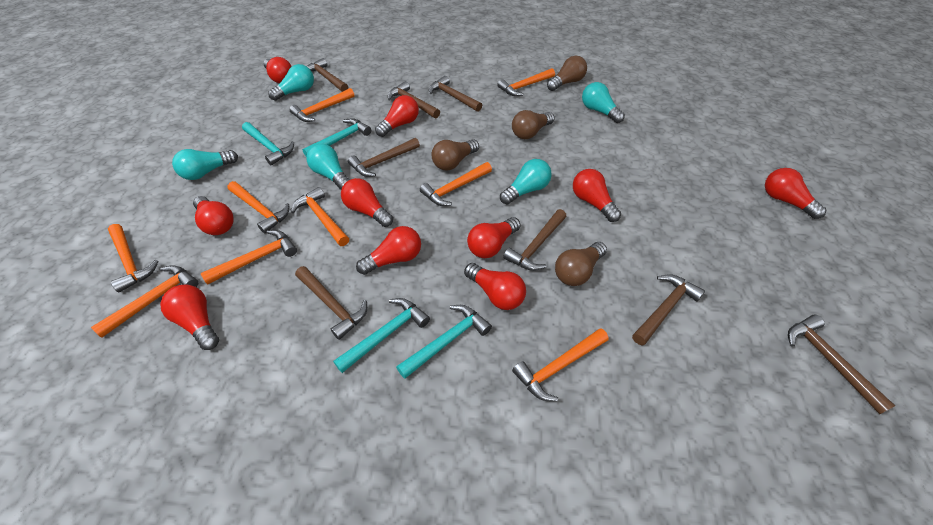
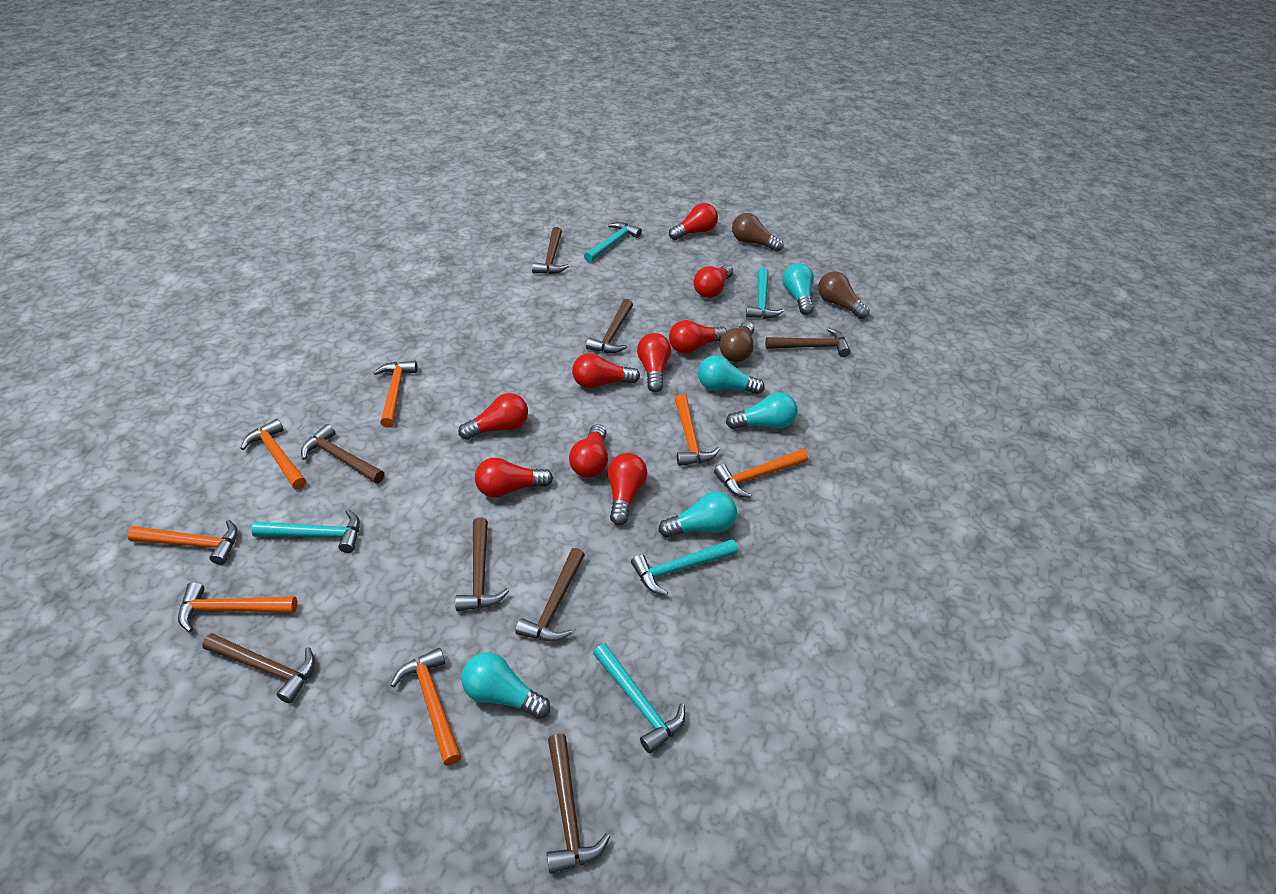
brown light bulb: 4 -> 3
orange hammer: 9 -> 7
red light bulb: 10 -> 9
turquoise hammer: 4 -> 5

